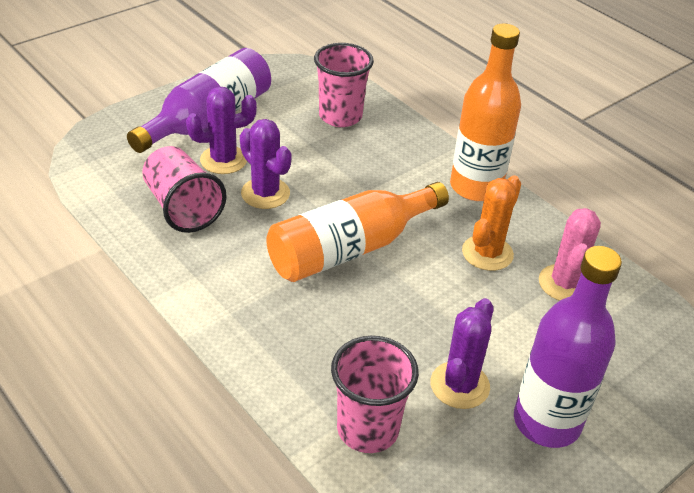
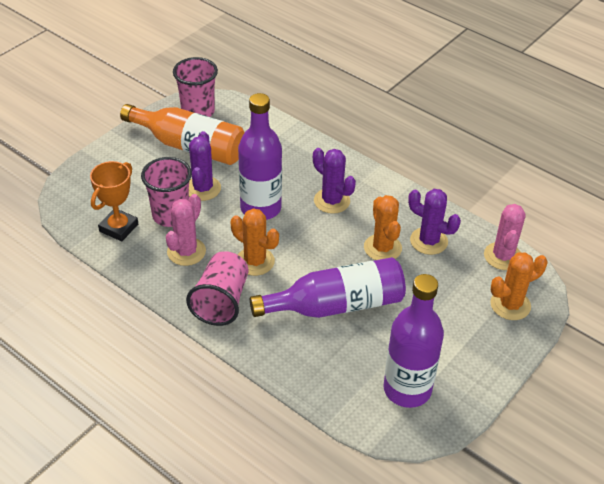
orange bottle: 2 -> 1
orange cactus: 1 -> 3
orange trophy: 0 -> 1
pink cactus: 1 -> 2
purple bottle: 2 -> 3

